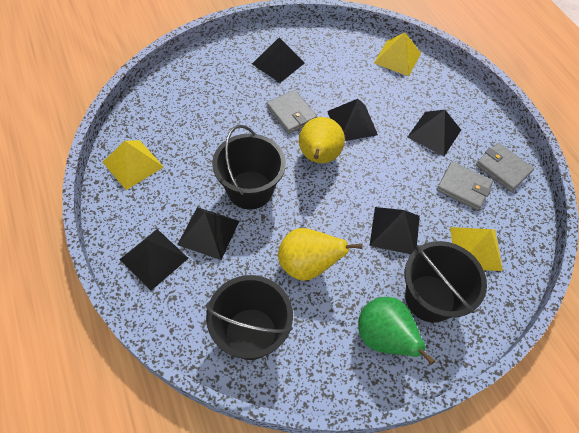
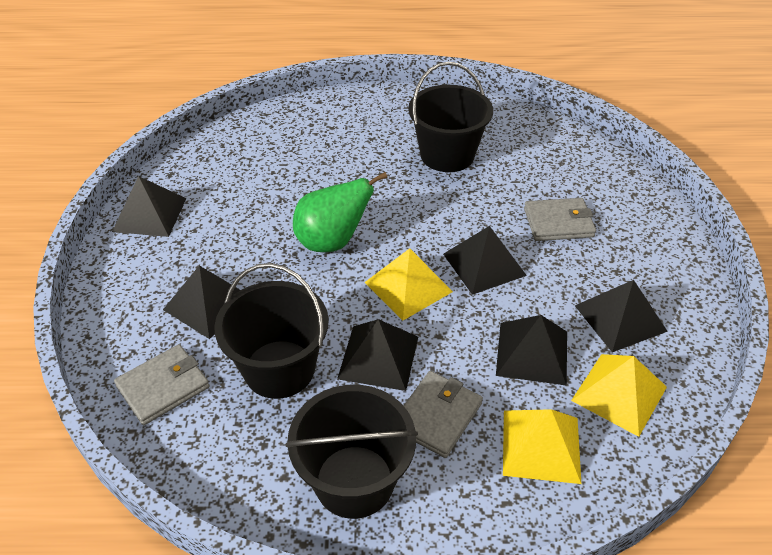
yellow pear: 2 -> 0

